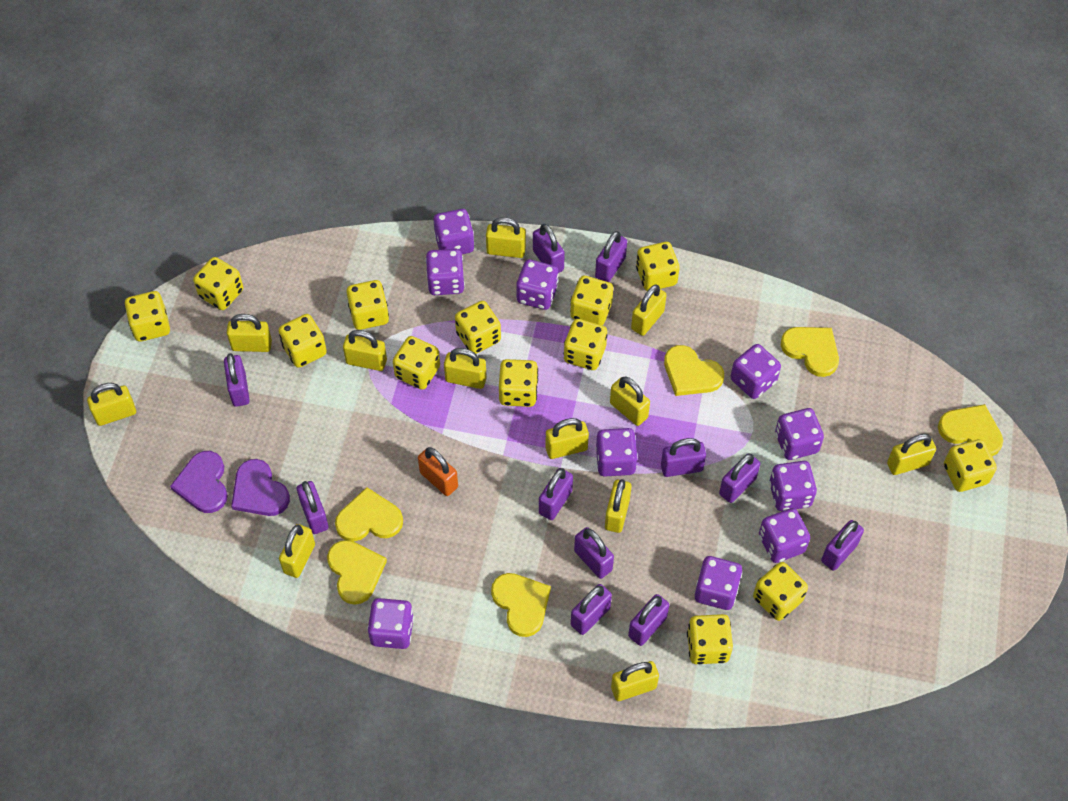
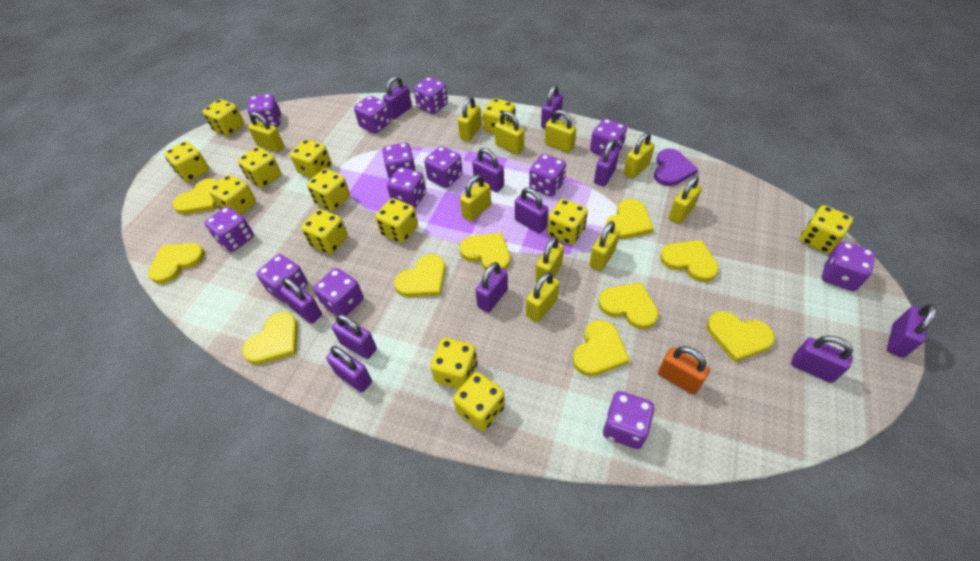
purple dice: 10 -> 13
purple heart: 2 -> 1
yellow heart: 6 -> 10
yellow padlock: 12 -> 10

